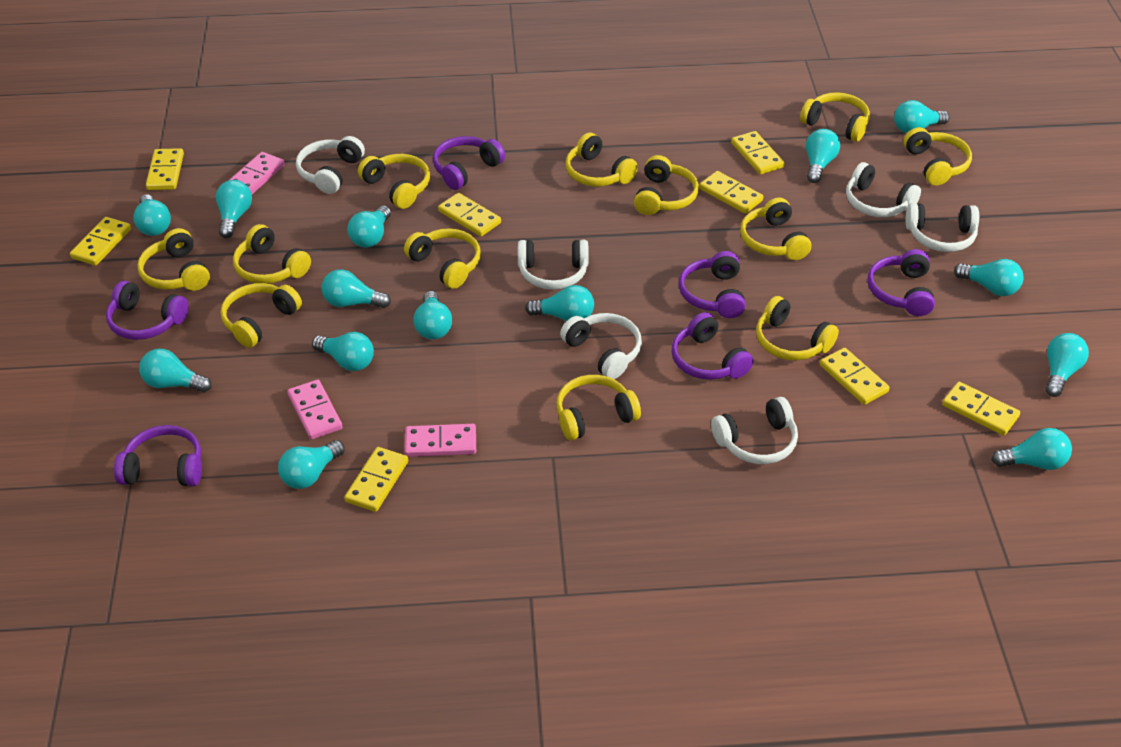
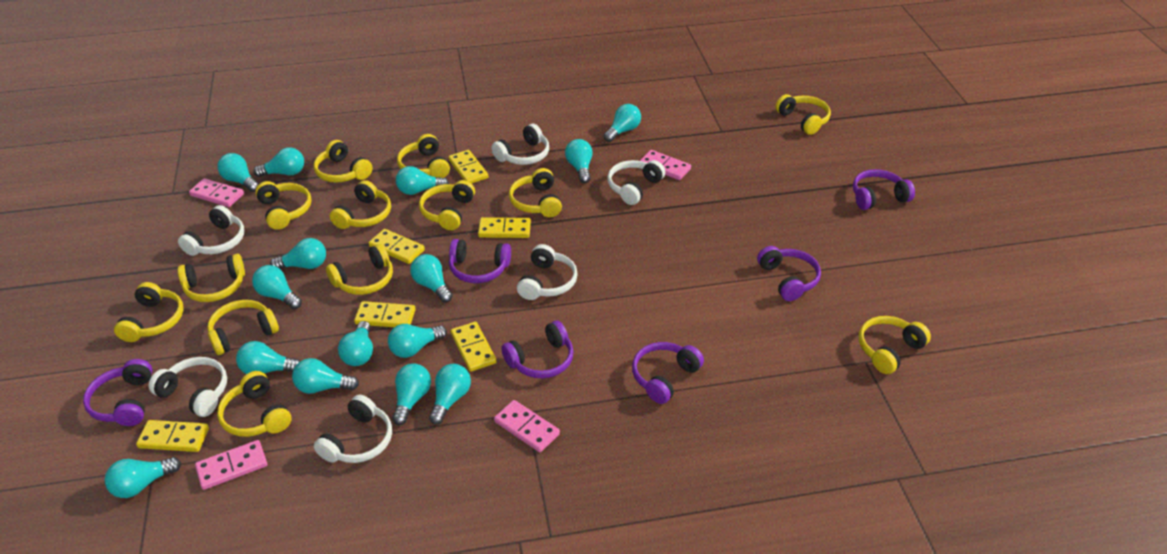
pink domino: 3 -> 4
turquoise light bulb: 14 -> 15
yellow domino: 8 -> 6
yellow headphones: 12 -> 13

